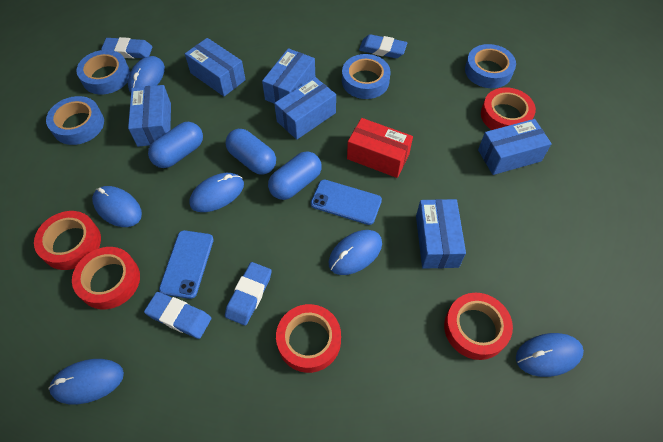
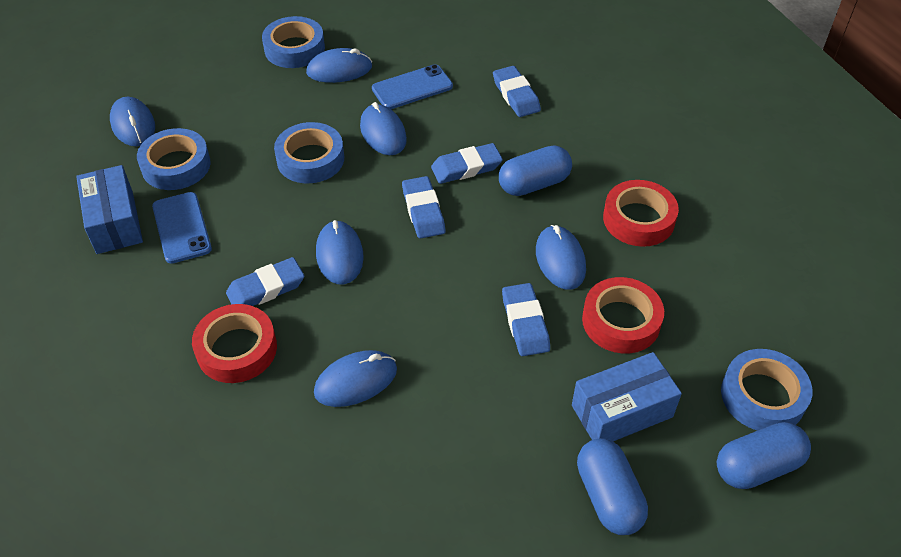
blue box: 6 -> 2
blue eraser: 4 -> 5
red box: 1 -> 0
red tape: 5 -> 3

